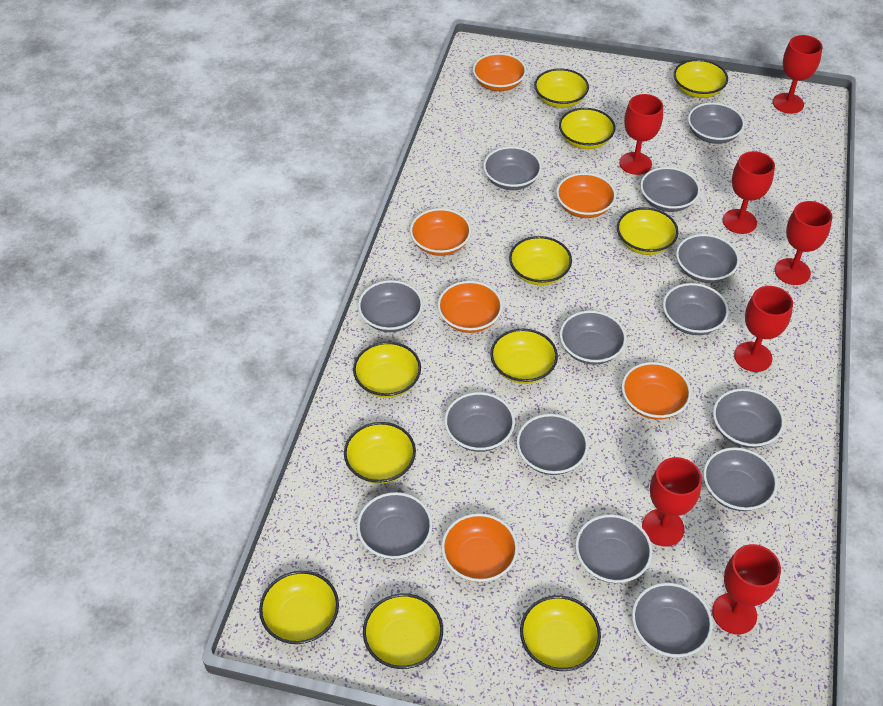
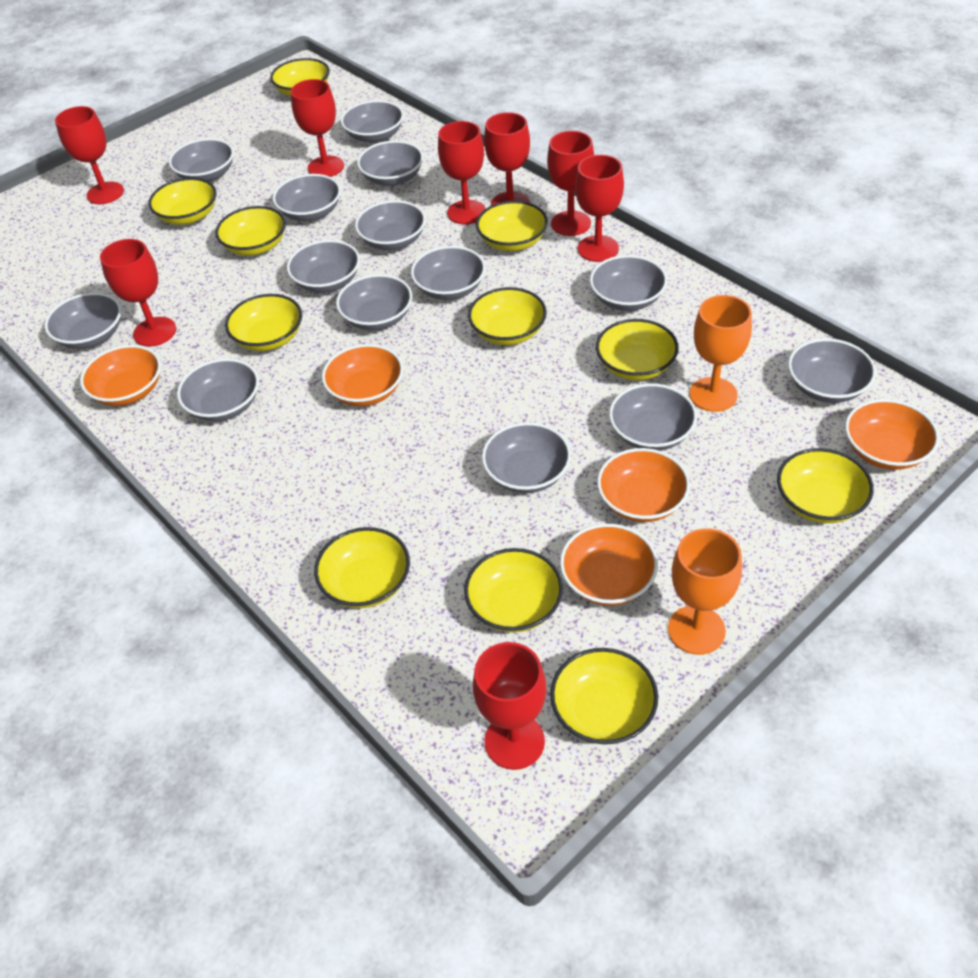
orange bowl: 6 -> 5
orange goblet: 0 -> 2
red goblet: 7 -> 8

